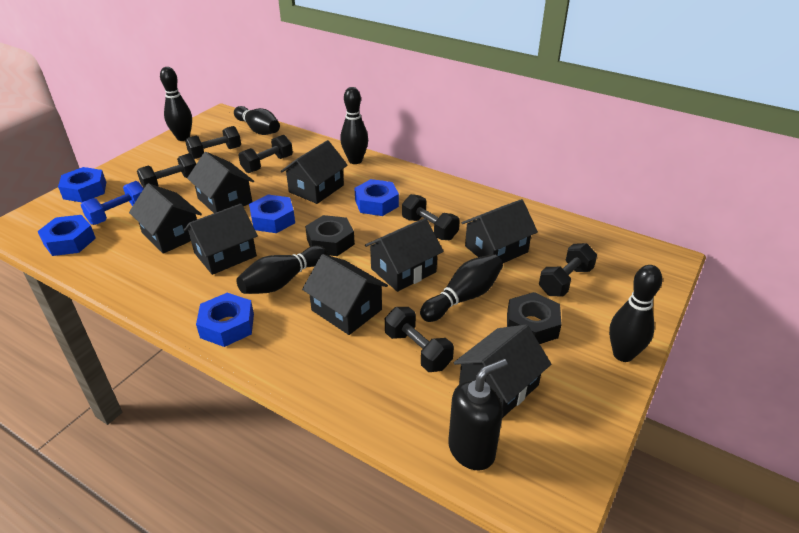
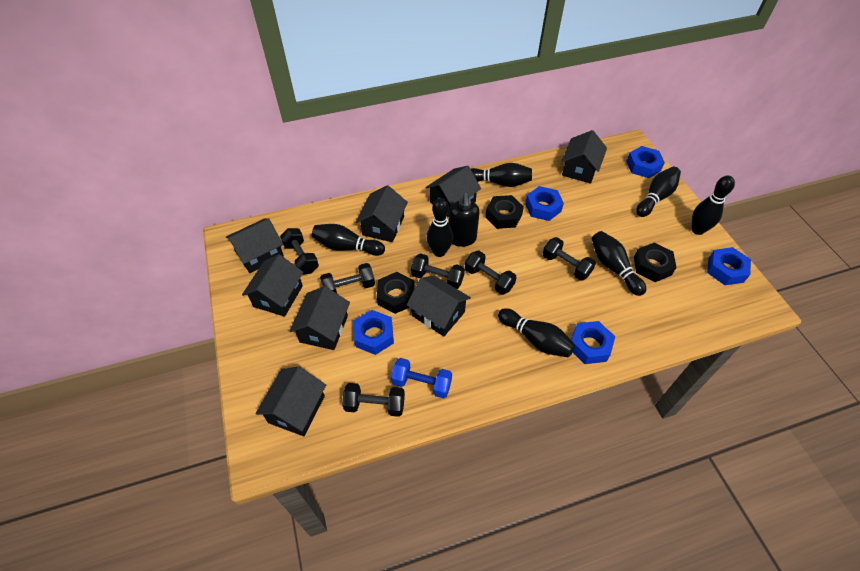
black bowling pin: 6 -> 7
black nut: 2 -> 3

